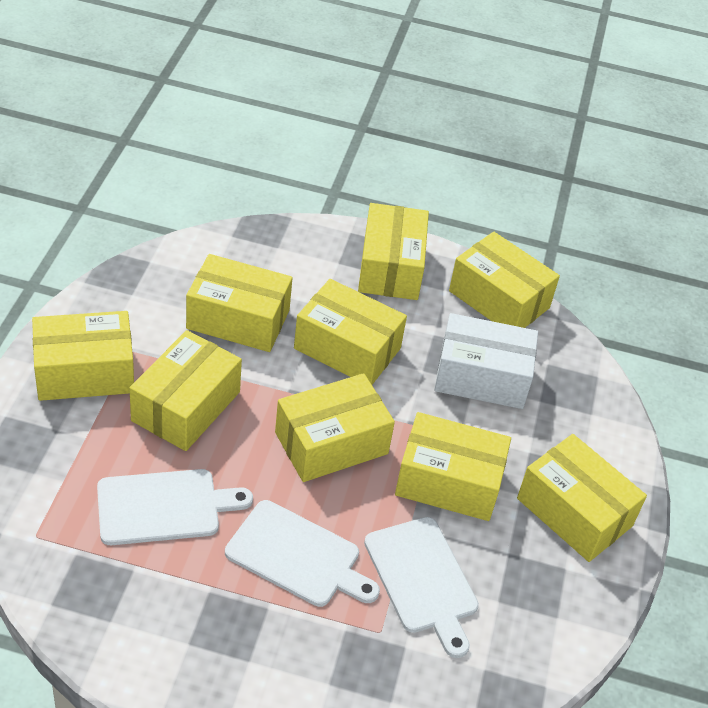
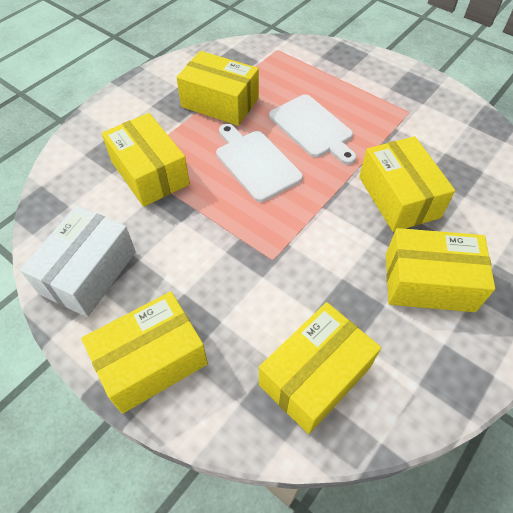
white cutting board: 3 -> 2
yellow box: 9 -> 6

